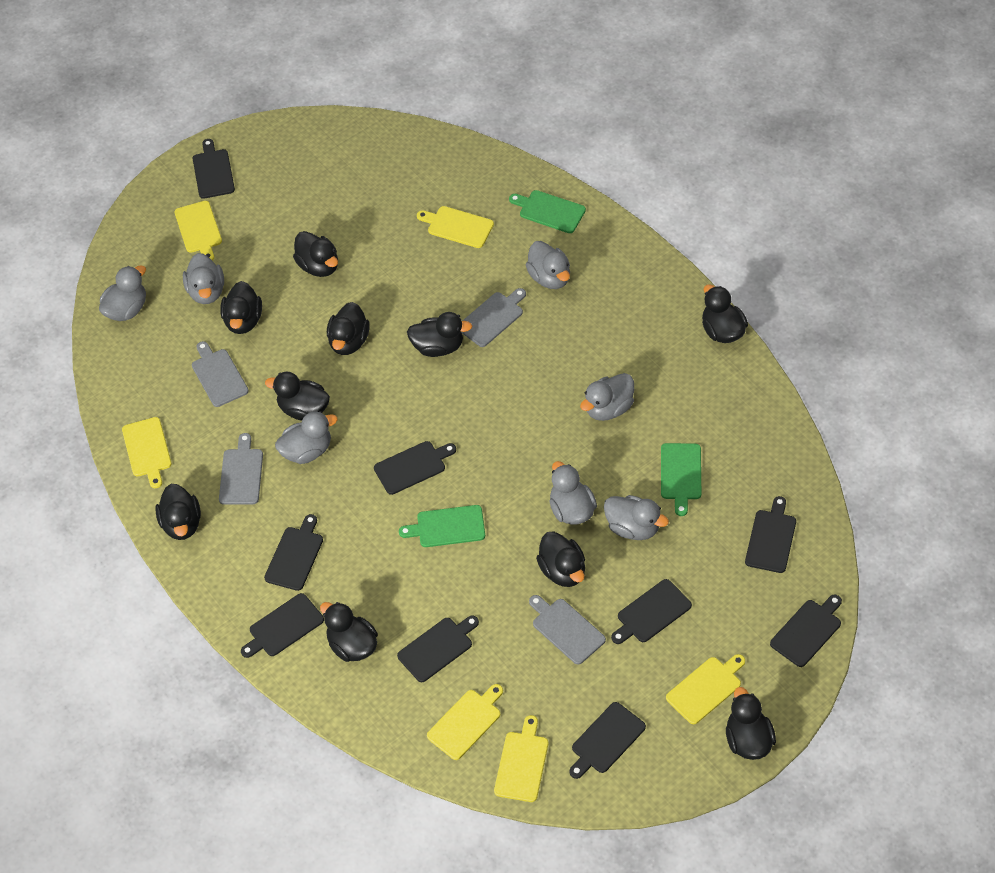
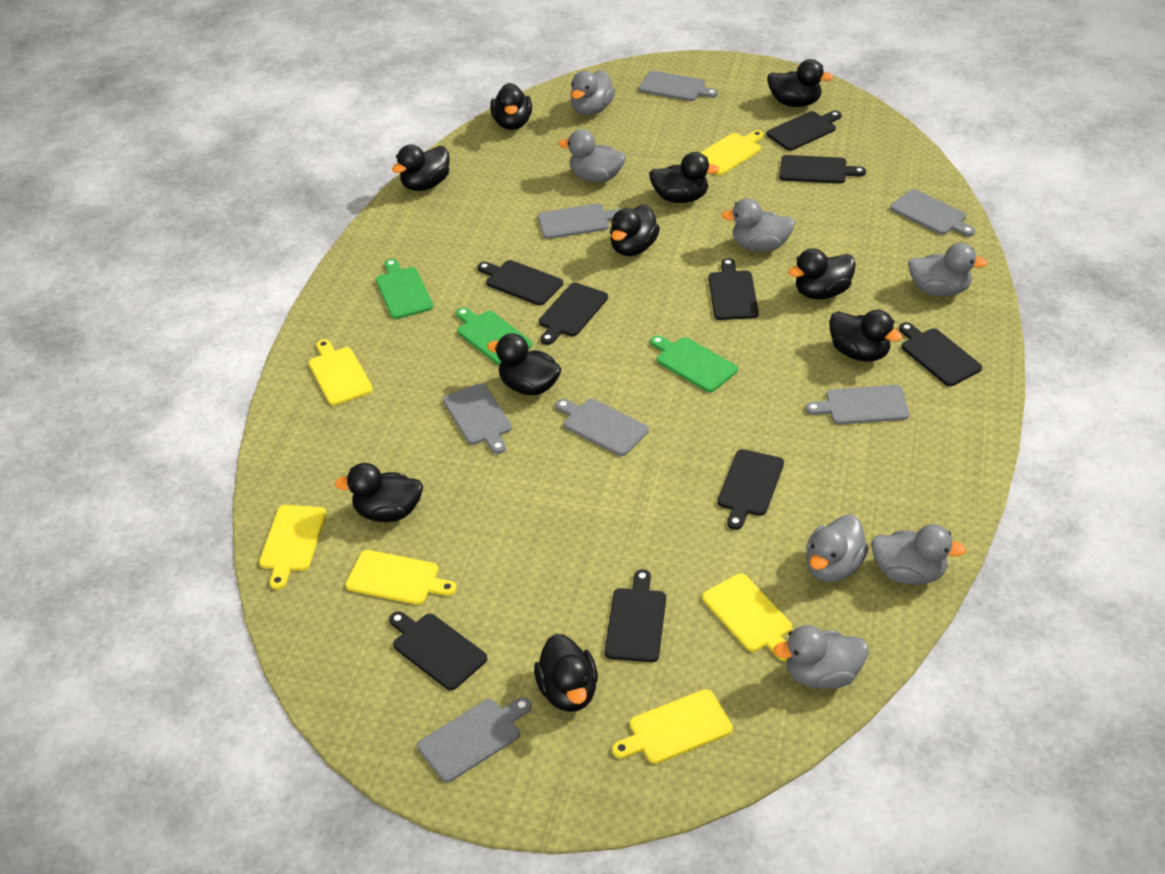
grey cutting board: 4 -> 7

